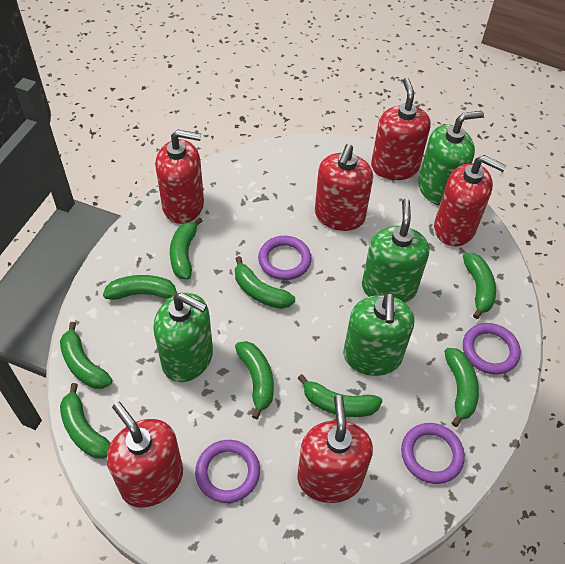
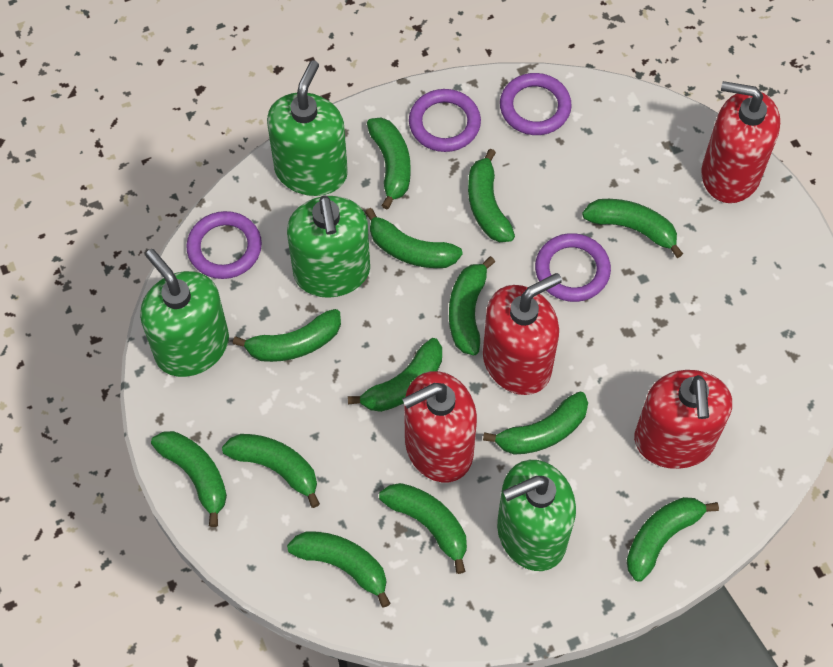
green banana: 9 -> 13
red soap dispenser: 6 -> 4

